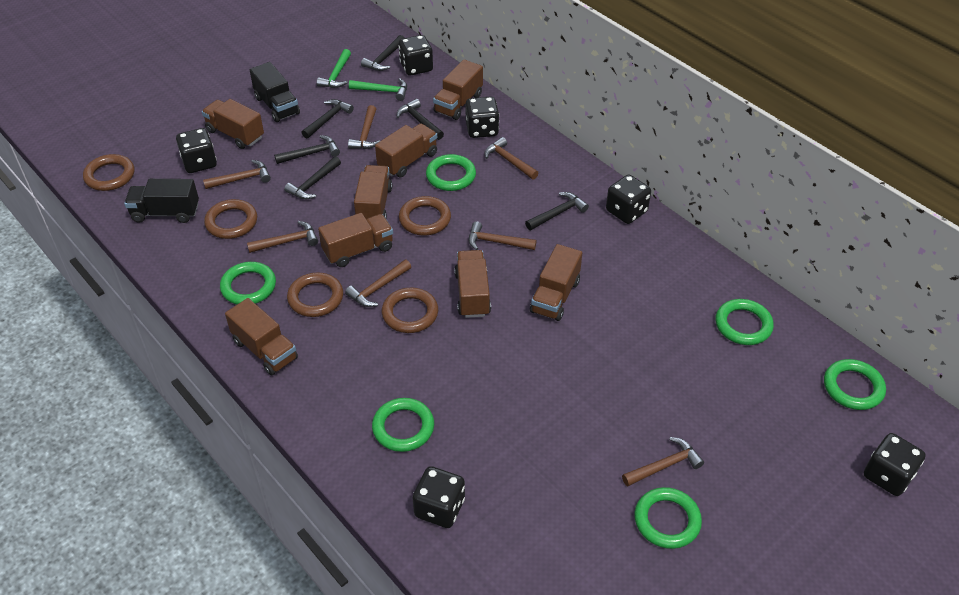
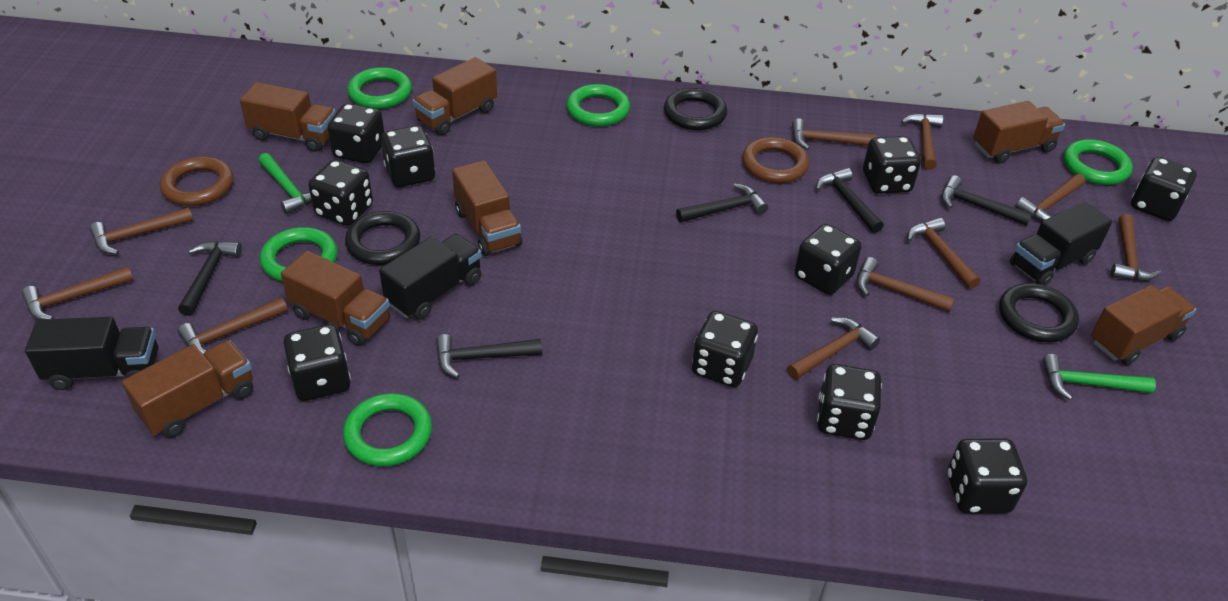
black dice: 6 -> 10
black hammer: 6 -> 5
black ring: 0 -> 3
black truck: 2 -> 3
brown hammer: 7 -> 10
brown ring: 5 -> 2
brown truck: 8 -> 7
green ring: 6 -> 5

